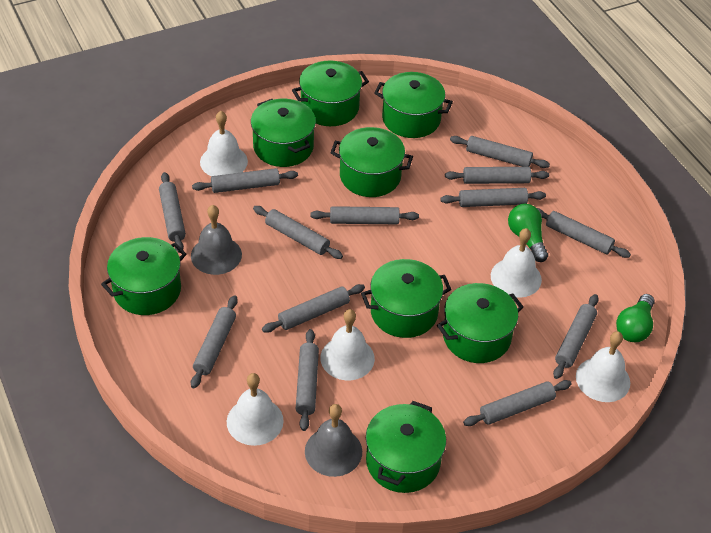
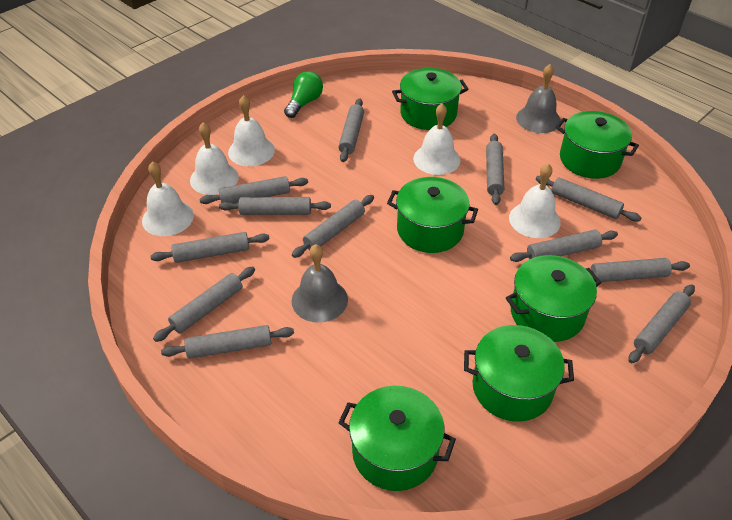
green light bulb: 2 -> 1
green pot: 8 -> 6
grey rolling pin: 13 -> 12

